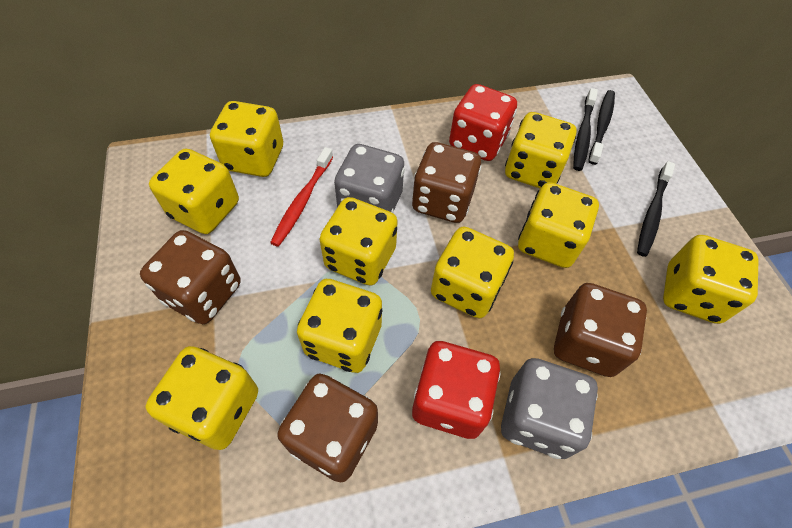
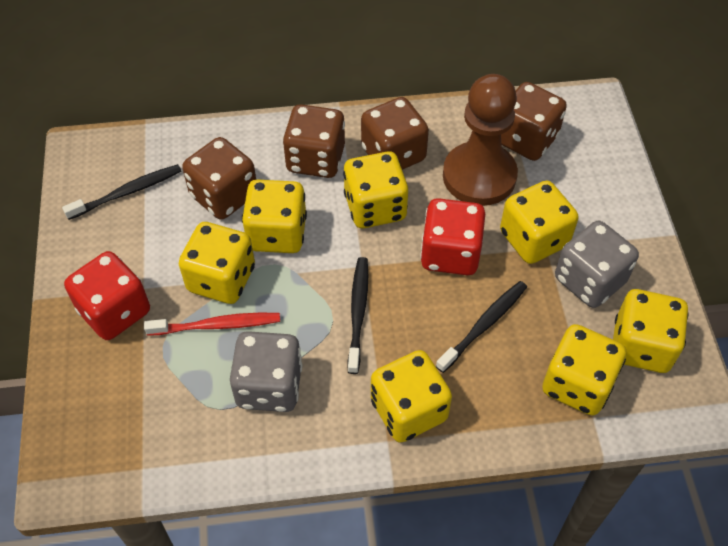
brown pawn: 0 -> 1
yellow dice: 9 -> 7

